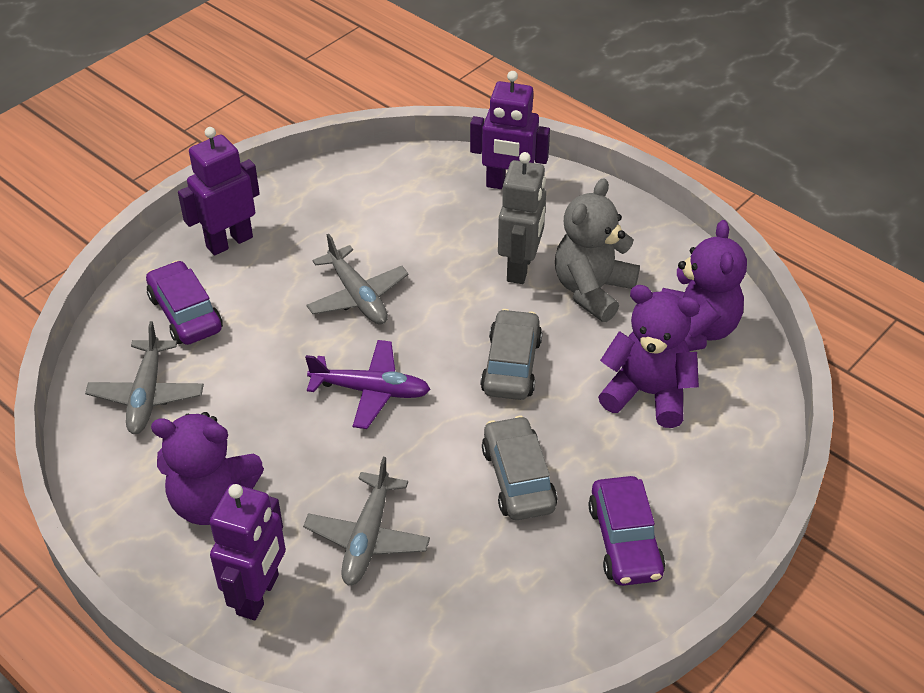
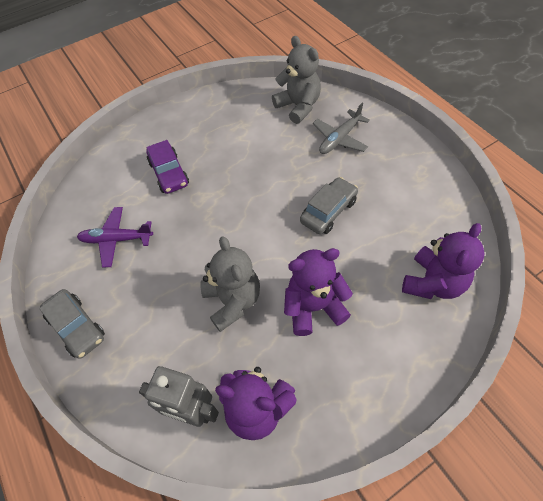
grey plane: 3 -> 1
grey teddy bear: 1 -> 2
purple car: 2 -> 1
purple robot: 3 -> 0

